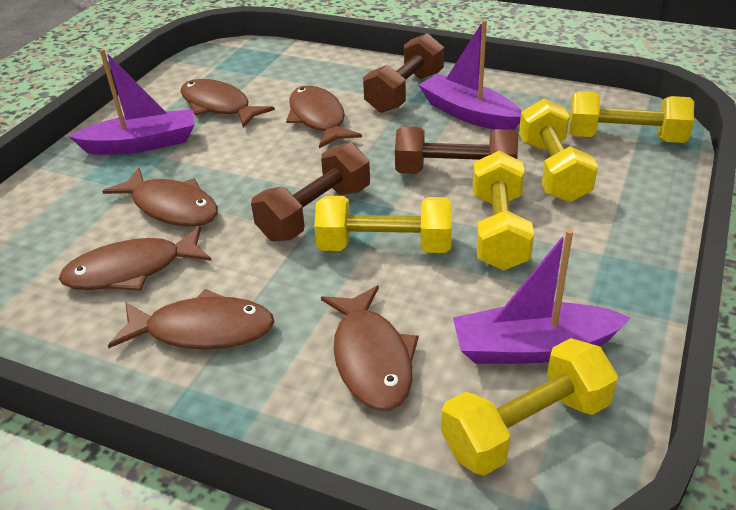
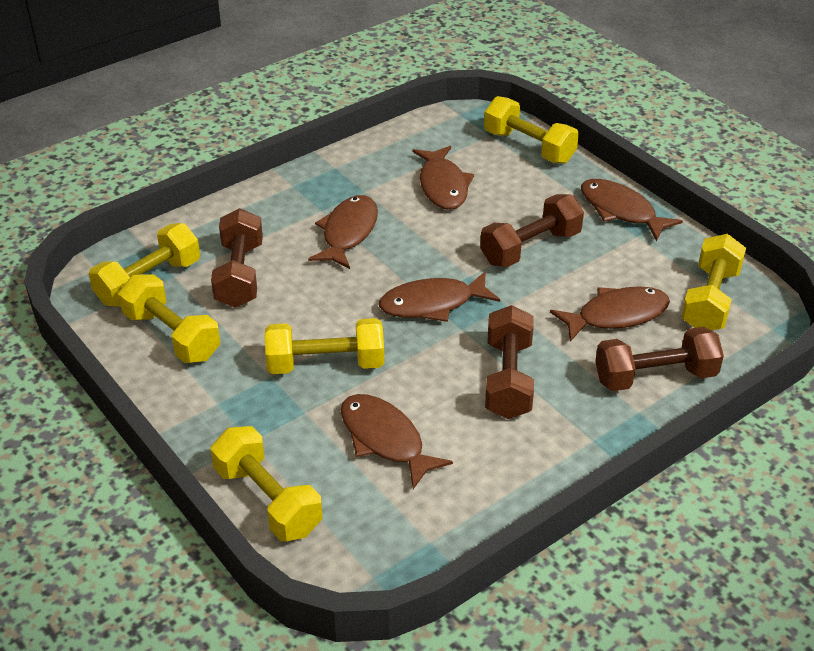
brown dumbbell: 3 -> 4
purple boat: 3 -> 0
yellow dumbbell: 5 -> 6

